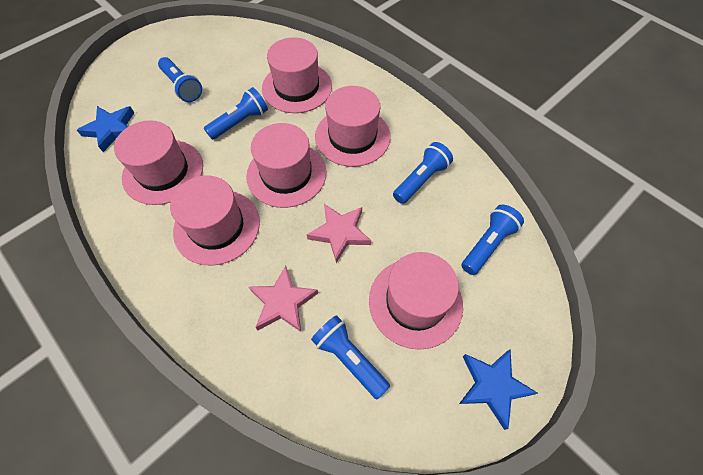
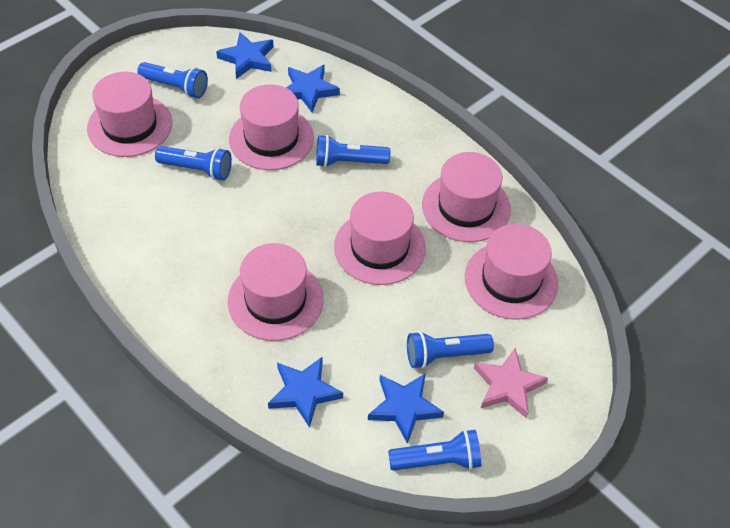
blue star: 2 -> 4
pink star: 2 -> 1

